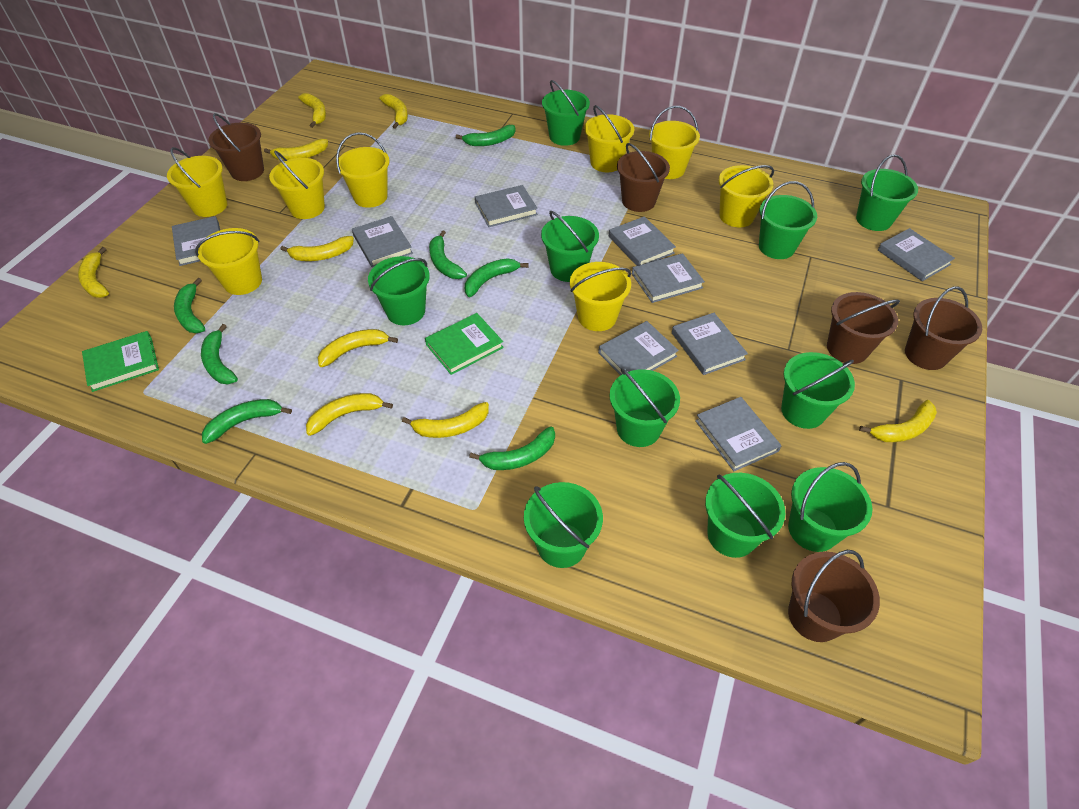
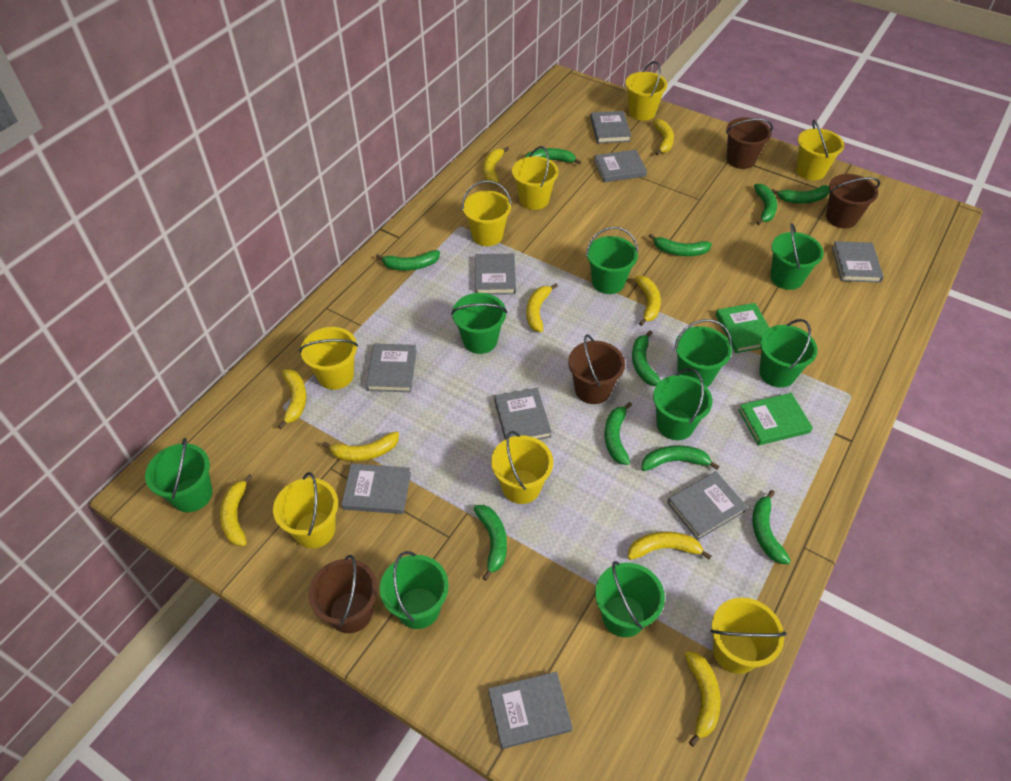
brown bucket: 5 -> 4
green banana: 7 -> 10
green bucket: 10 -> 9

